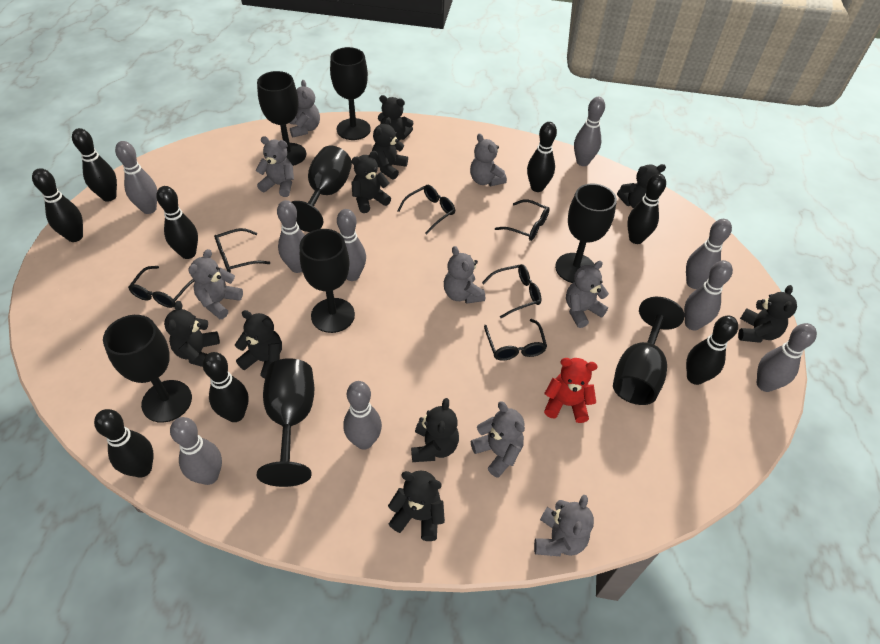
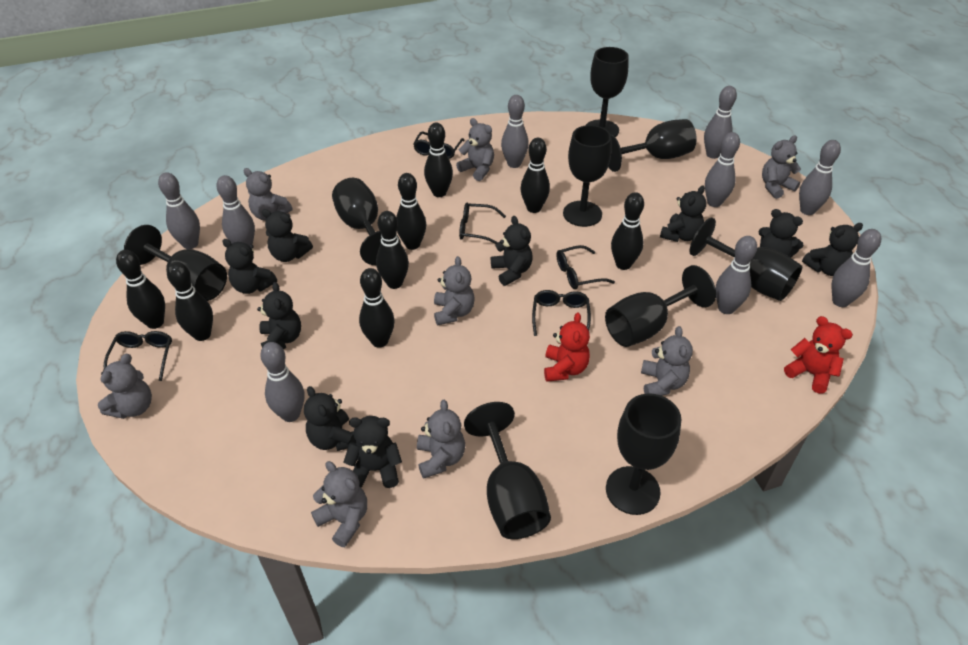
black glasses: 6 -> 5
black goblet: 8 -> 9
red teddy bear: 1 -> 2

